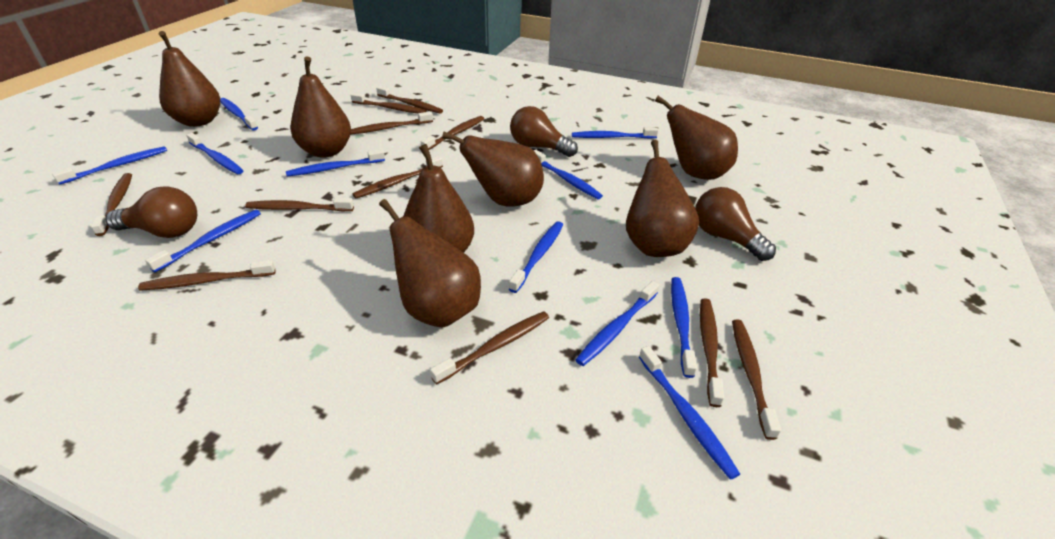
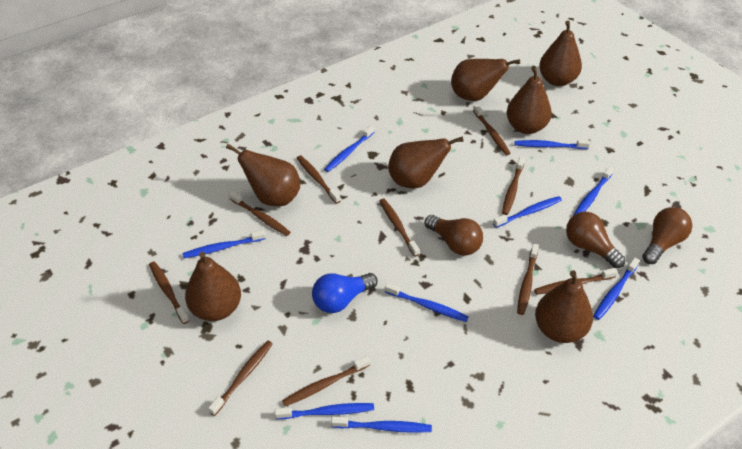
blue light bulb: 0 -> 1
blue toothbrush: 11 -> 9
brown toothbrush: 11 -> 10

